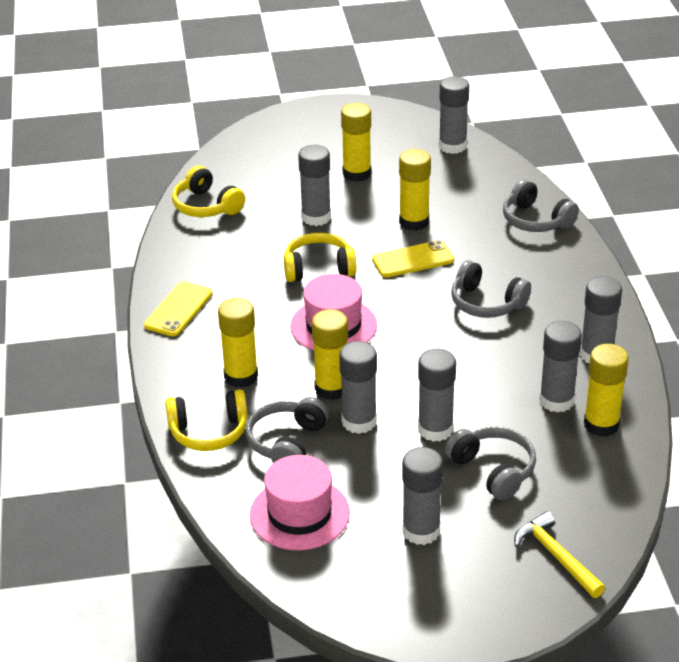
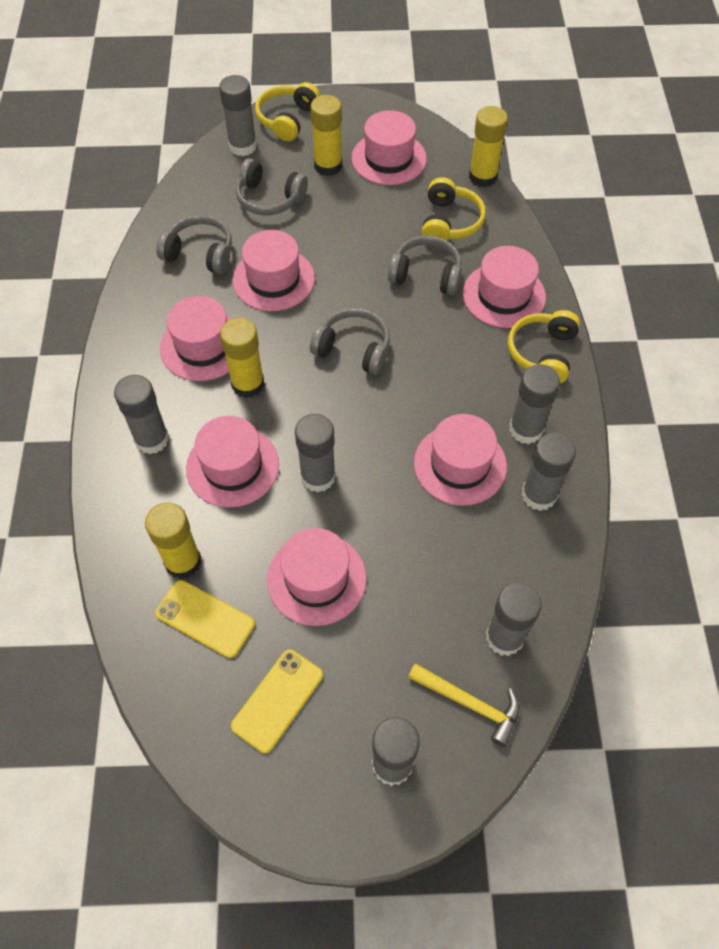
pink hat: 2 -> 7
yellow glue stick: 5 -> 4

